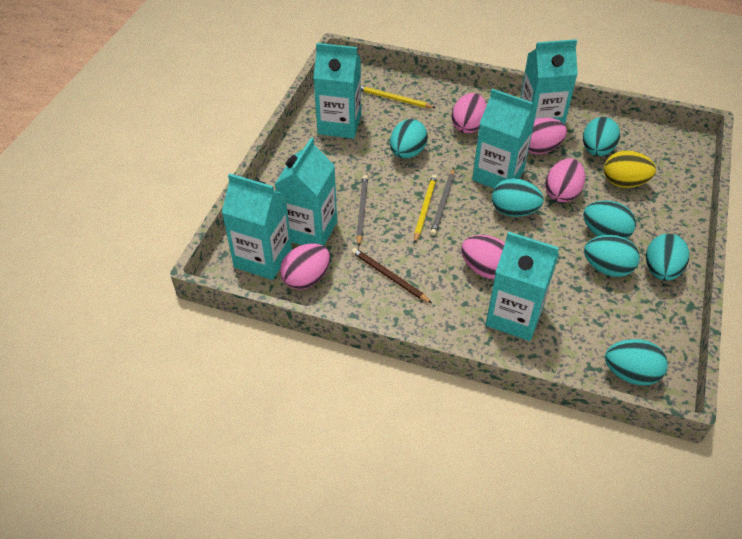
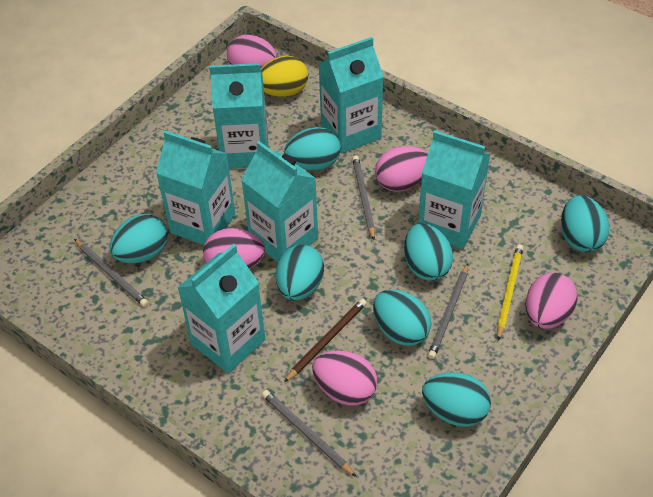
grey pencil: 2 -> 4
yellow pencil: 2 -> 1

